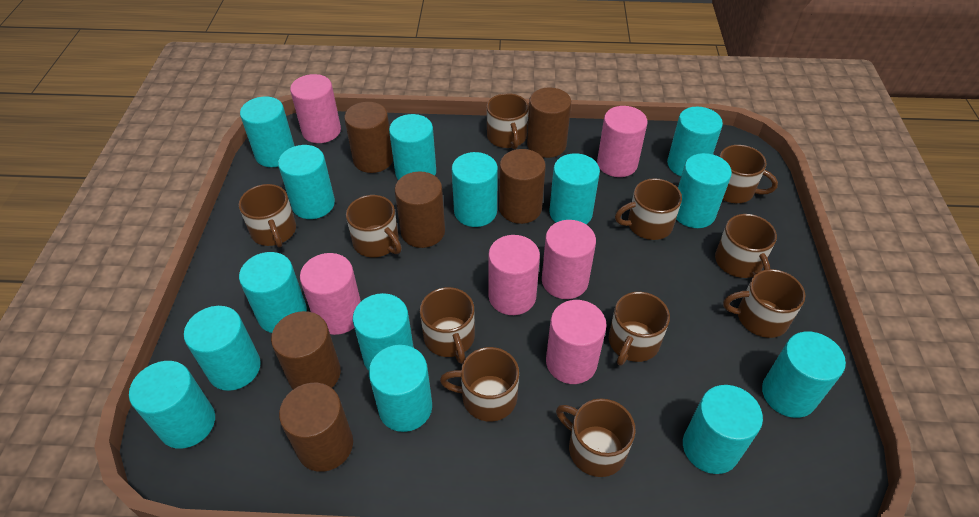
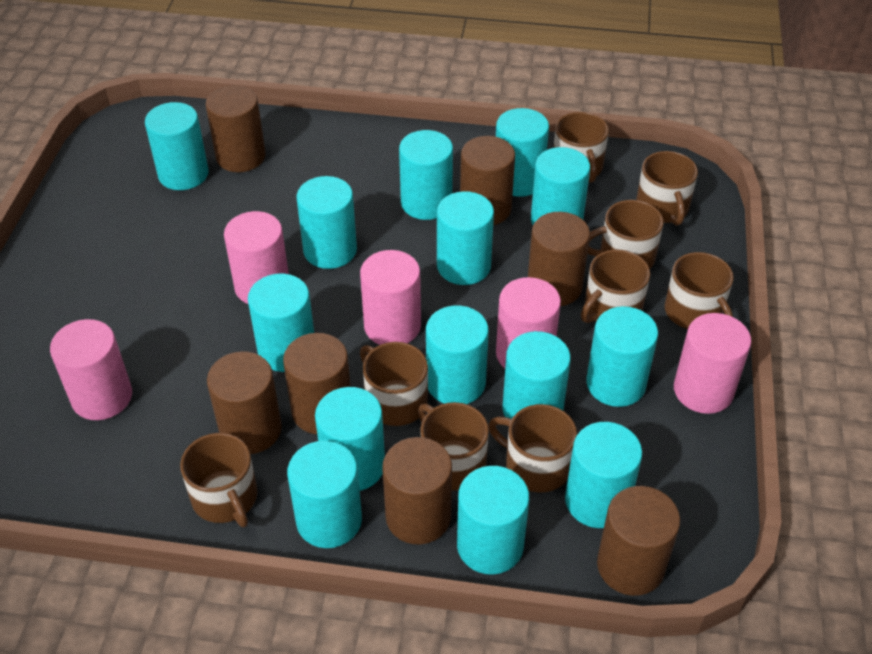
brown cylinder: 6 -> 7
brown mug: 11 -> 9
pink cylinder: 6 -> 5

